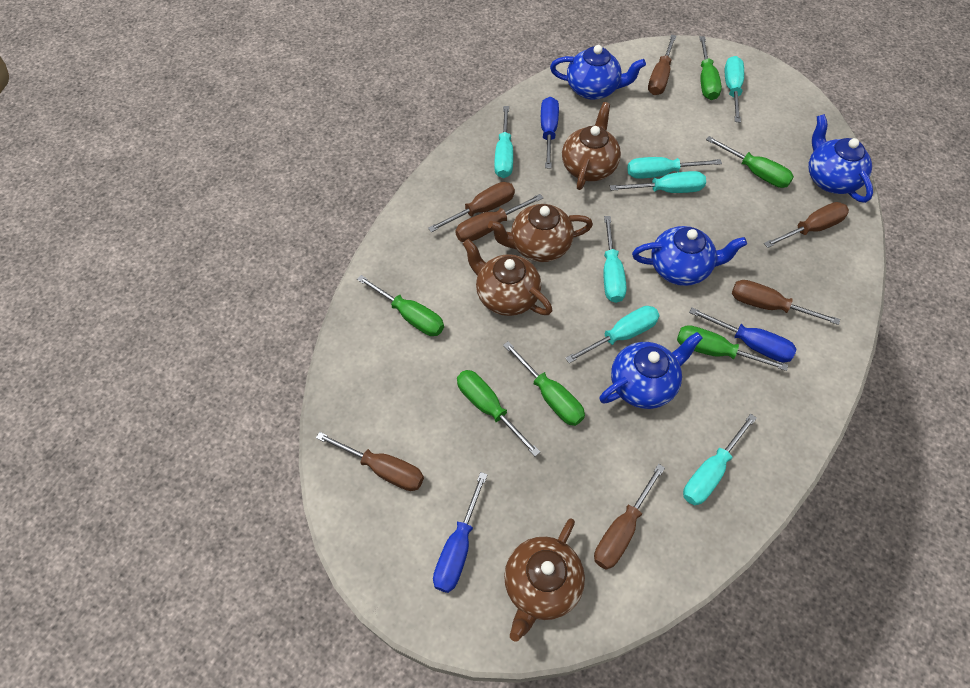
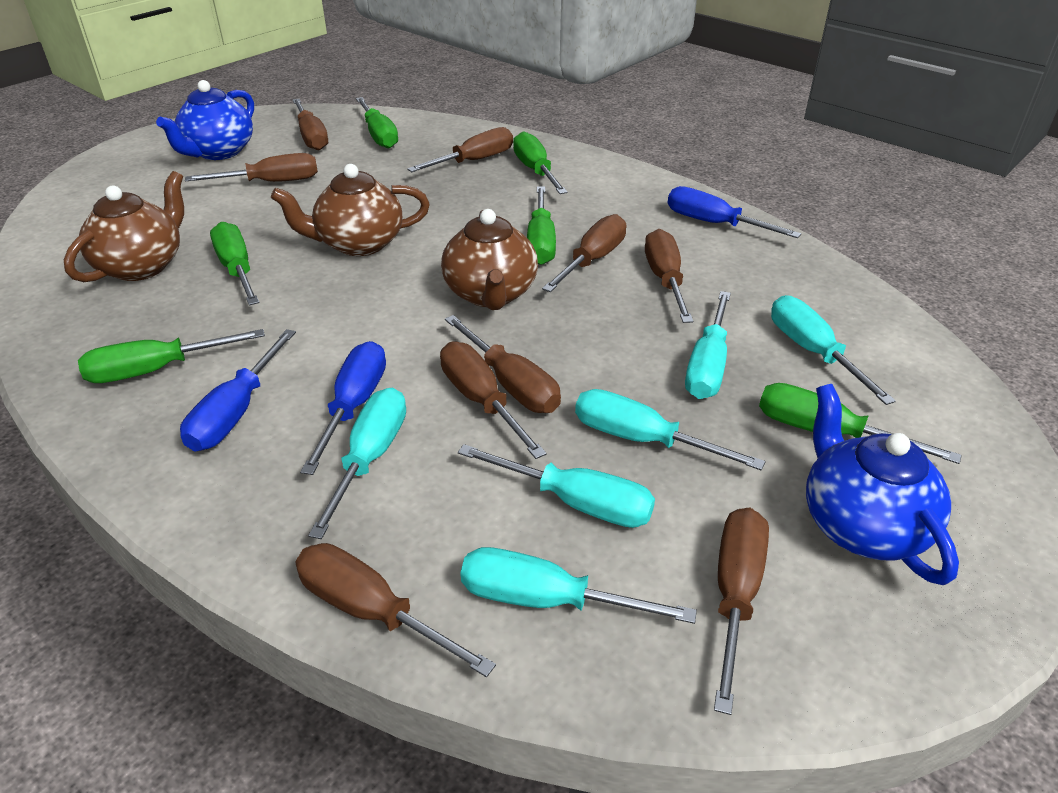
blue teapot: 4 -> 2
brown screwdriver: 7 -> 9
brown teapot: 4 -> 3
turquoise screwdriver: 7 -> 6

